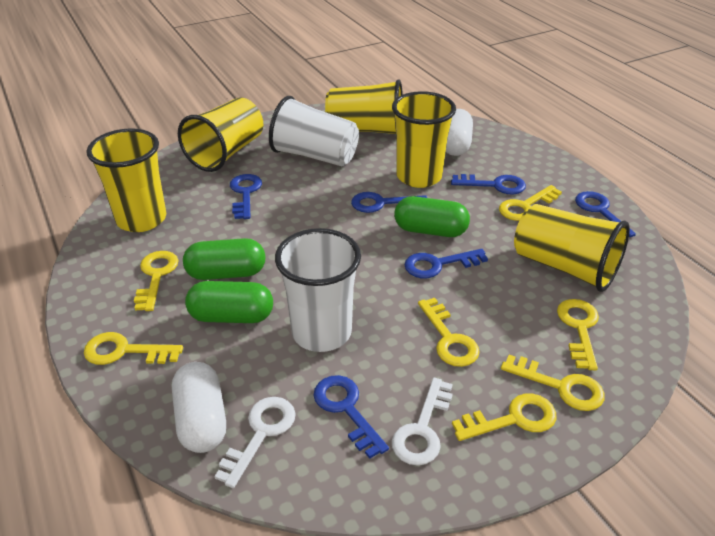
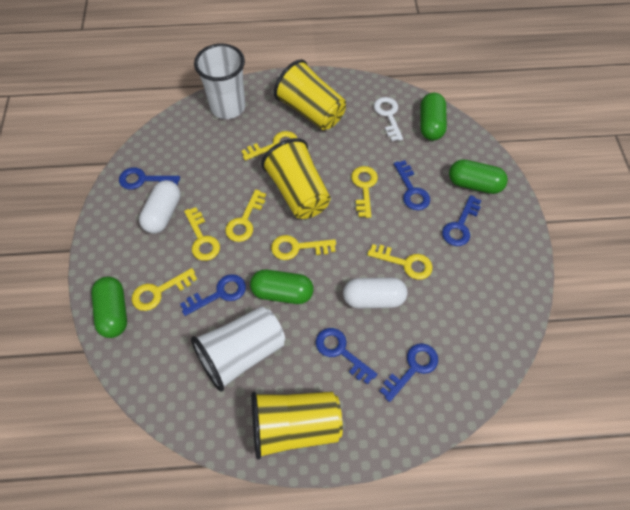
green capsule: 3 -> 4
white key: 2 -> 1
yellow cup: 5 -> 3

